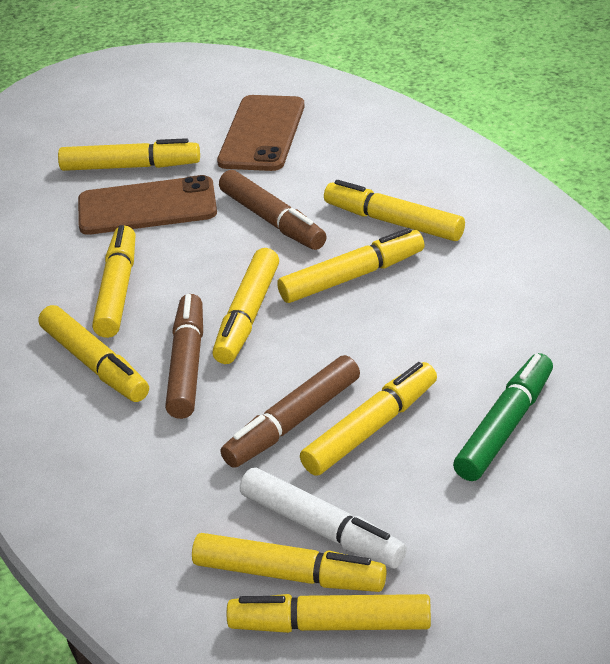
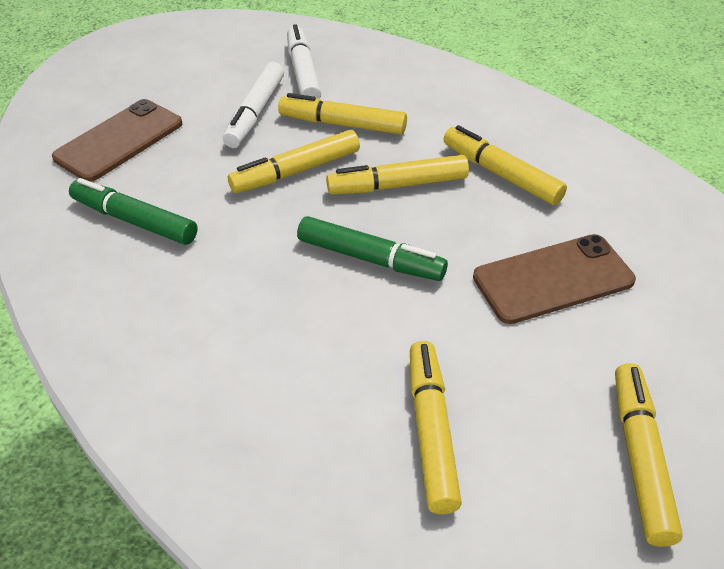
brown marker: 3 -> 0
green marker: 1 -> 2
white marker: 1 -> 2
yellow marker: 9 -> 6

